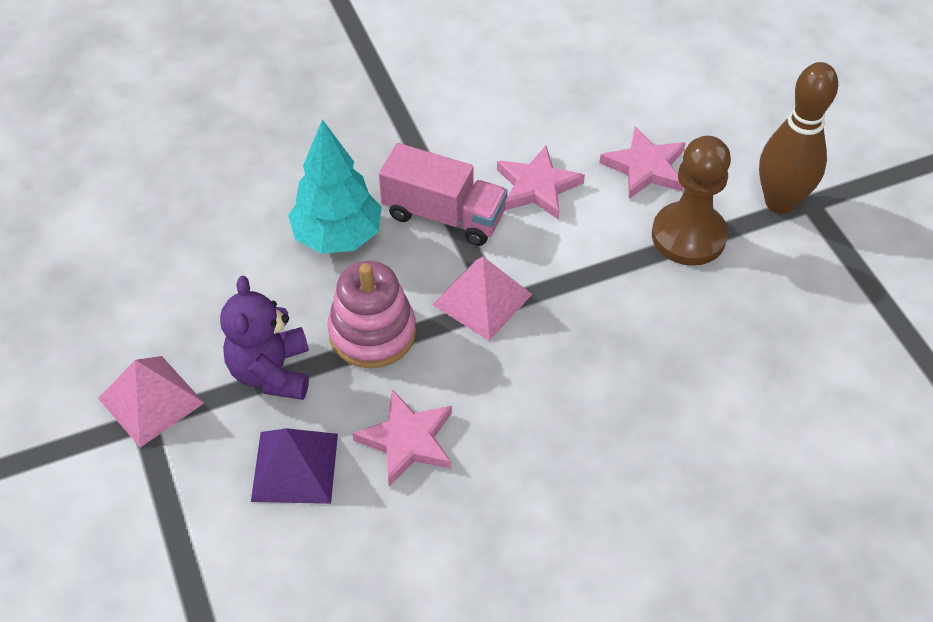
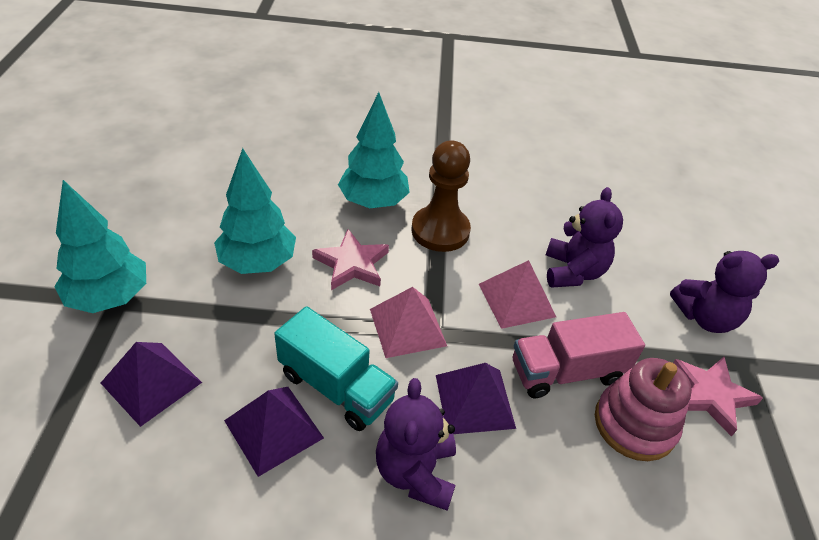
brown bowling pin: 1 -> 0
pink star: 3 -> 2
purple pyramid: 1 -> 3
purple teddy bear: 1 -> 3
turquoise tree: 1 -> 3
turquoise truck: 0 -> 1

